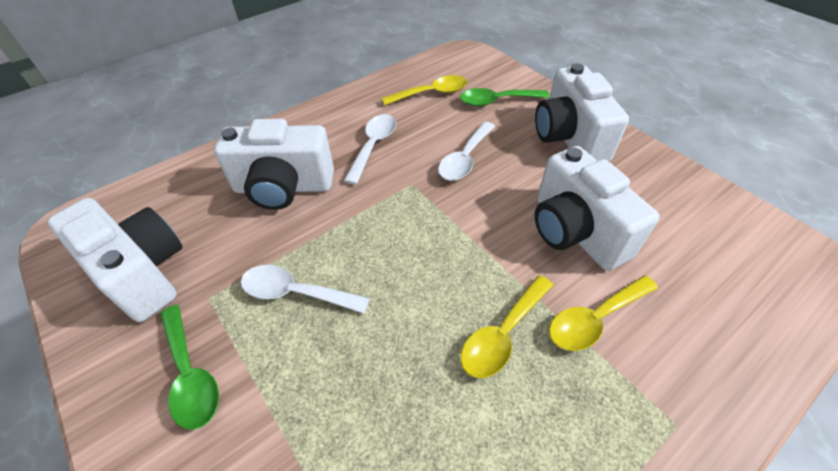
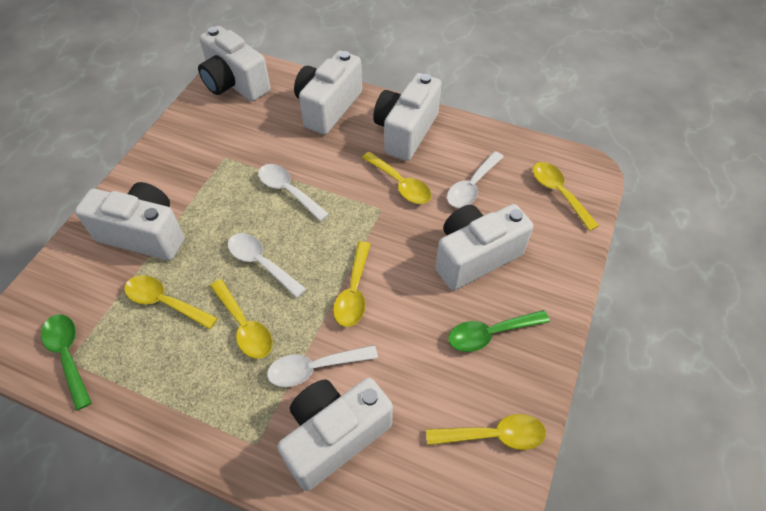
white camera: 4 -> 6
white spoon: 3 -> 4
yellow spoon: 3 -> 6

